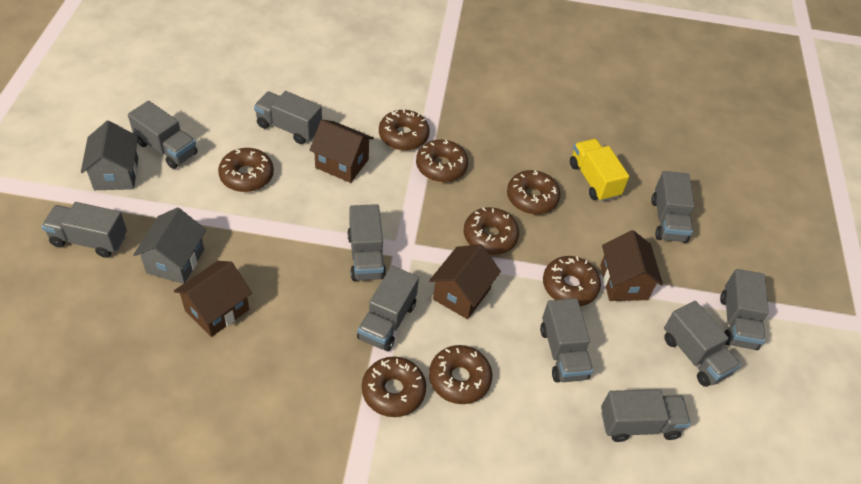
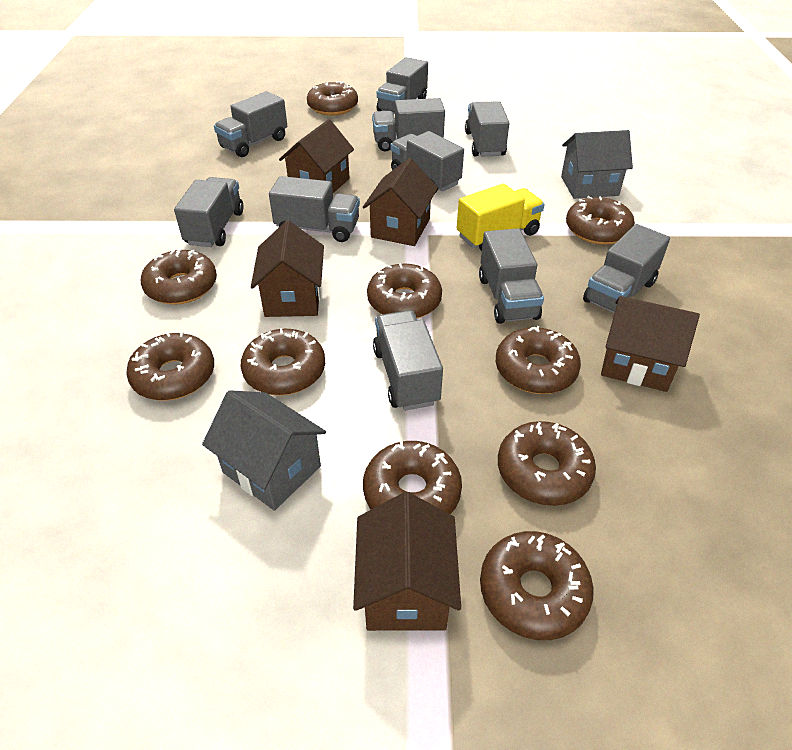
brown donut: 8 -> 10
brown house: 4 -> 5

